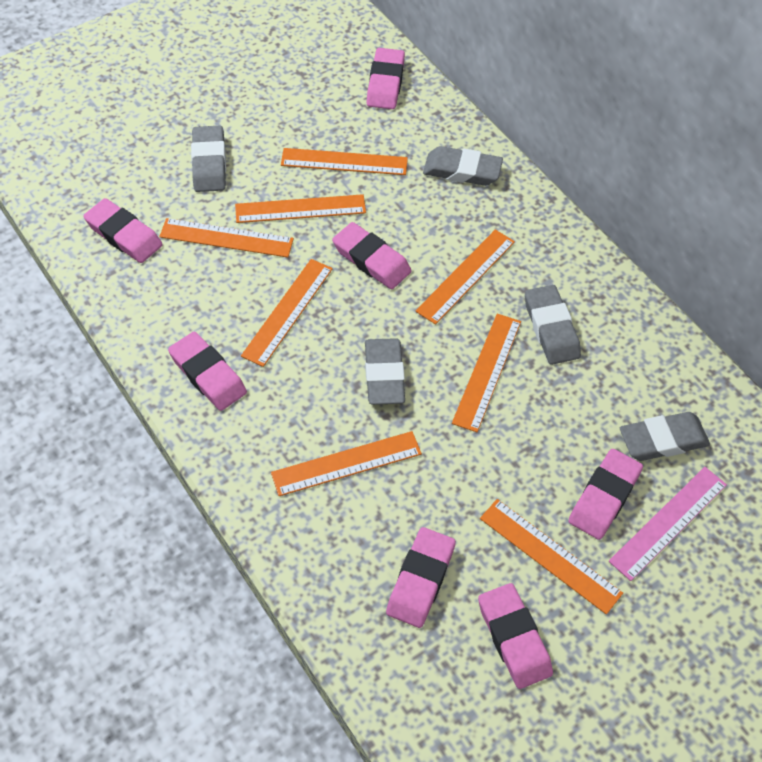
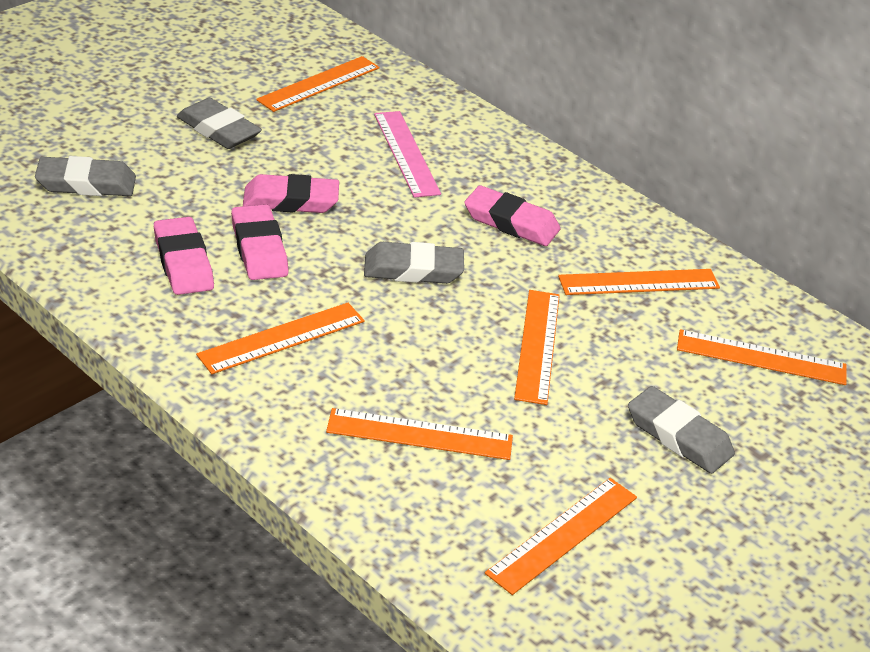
grey eraser: 5 -> 4
orange ruler: 8 -> 7
pink eraser: 7 -> 4

